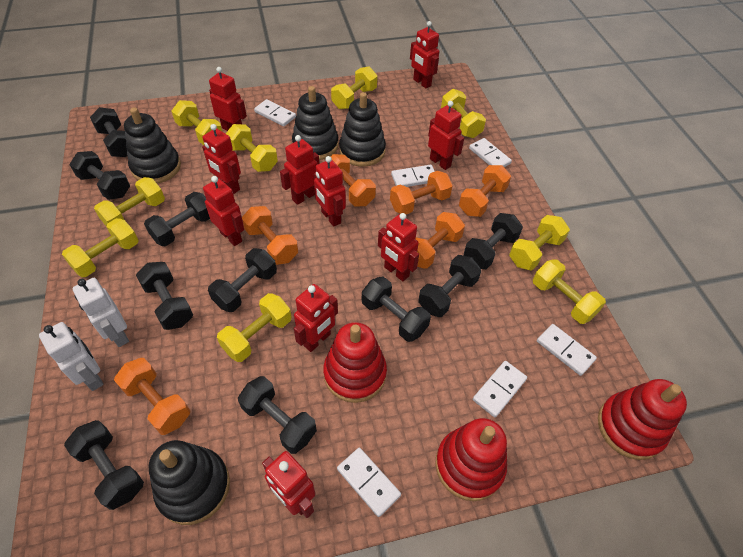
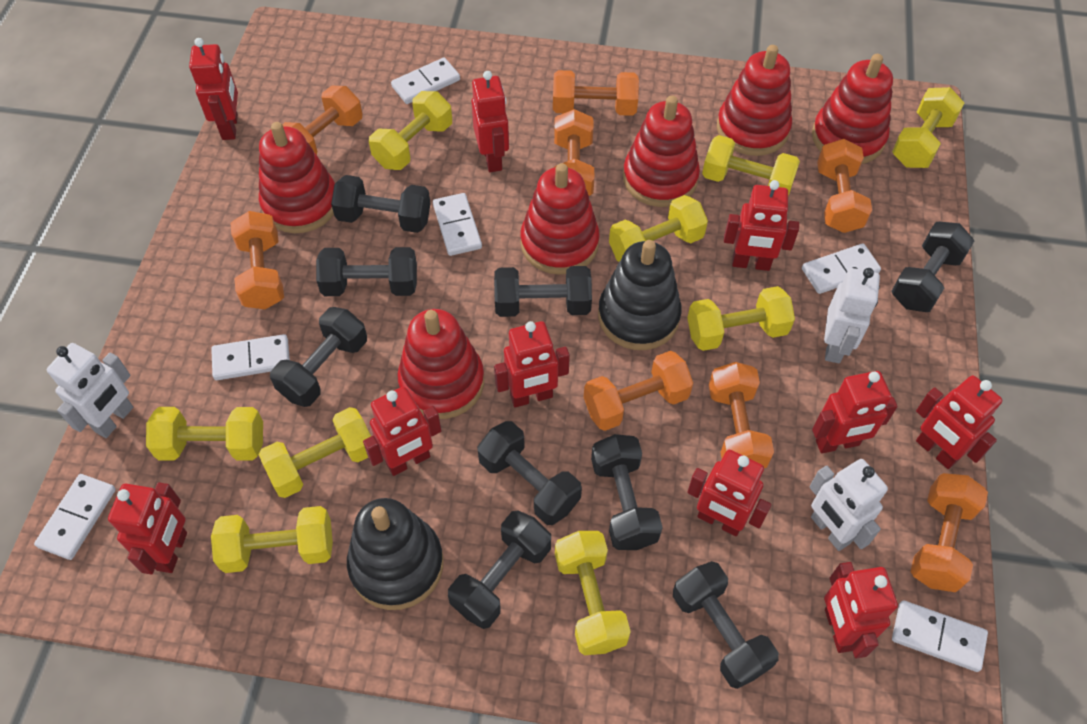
black dumbbell: 10 -> 9
black stacking toy: 4 -> 2
orange dumbbell: 6 -> 8
red stacking toy: 3 -> 6
white robot: 2 -> 3

